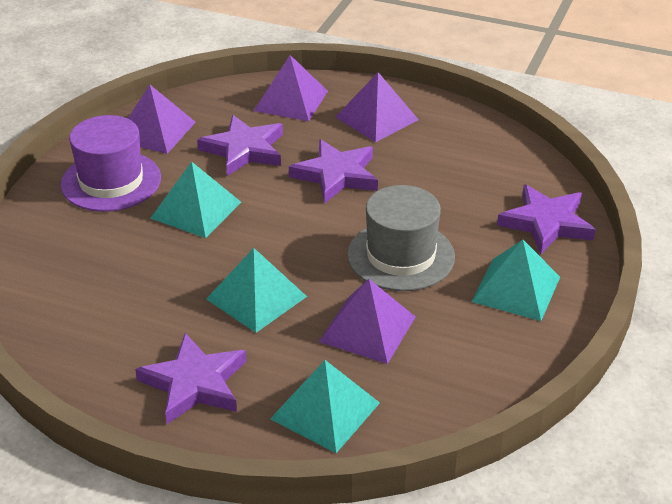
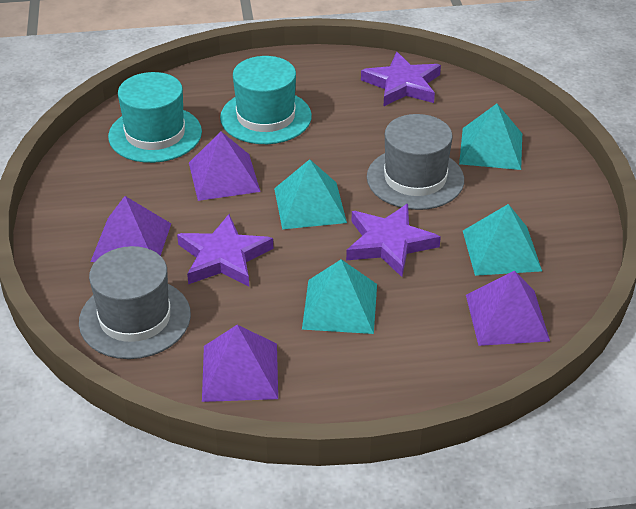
grey hat: 1 -> 2
purple hat: 1 -> 0
purple star: 4 -> 3
turquoise hat: 0 -> 2

